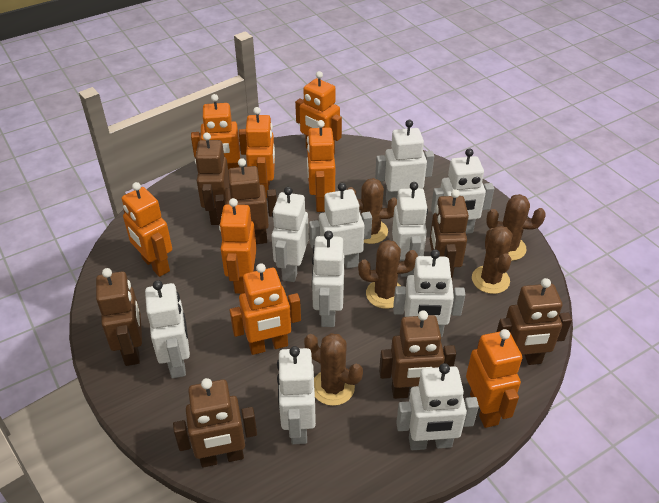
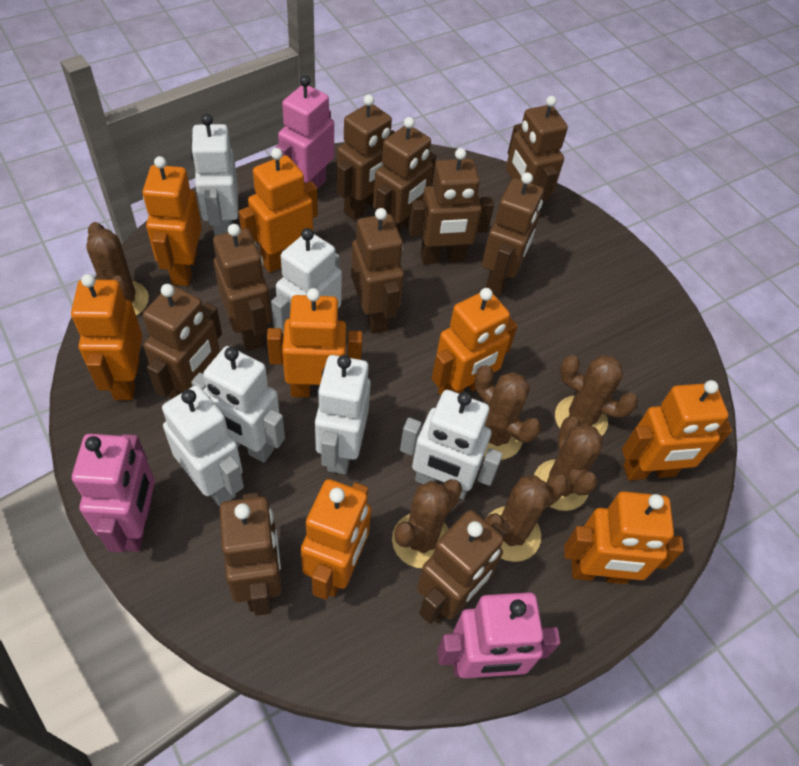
brown cactus: 5 -> 6
brown robot: 7 -> 10
pink robot: 0 -> 3
white robot: 10 -> 6

